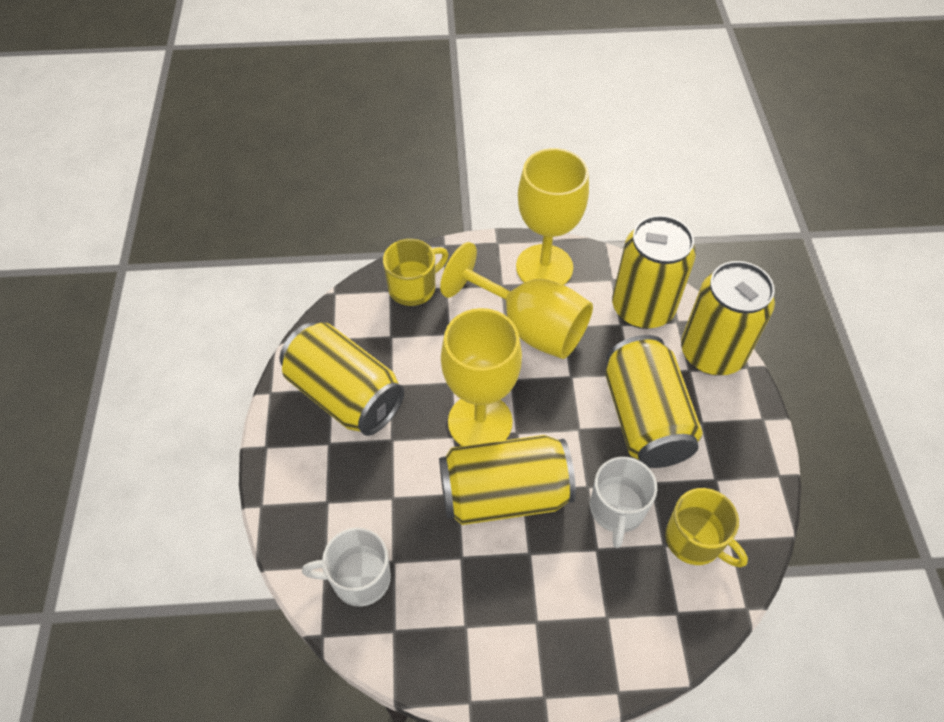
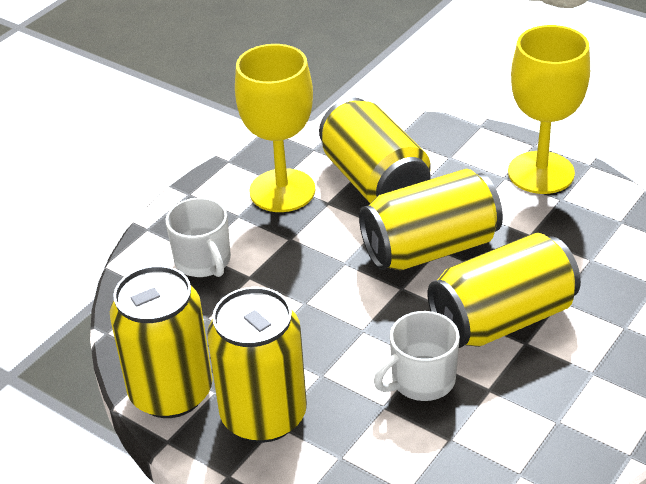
yellow goblet: 3 -> 2
yellow mug: 2 -> 0

